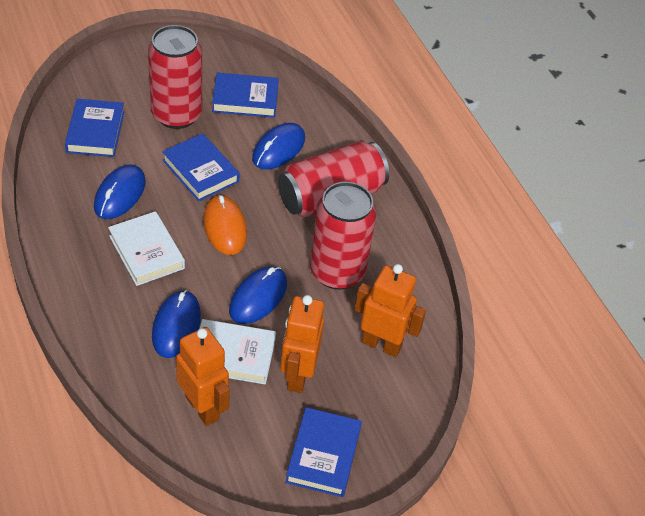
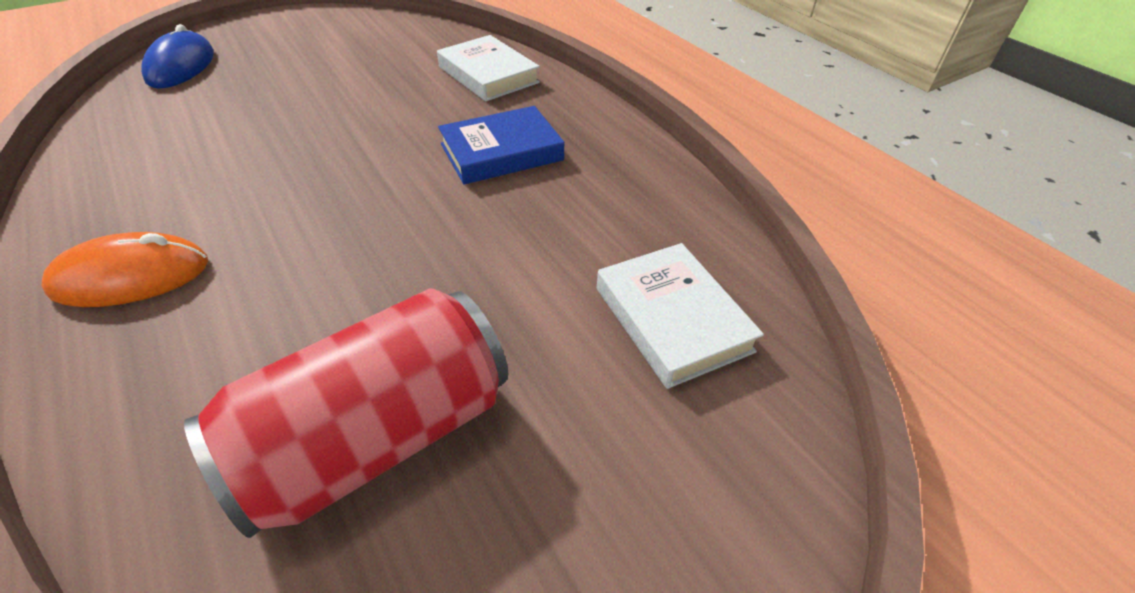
blue book: 4 -> 1
blue mouse: 4 -> 1
orange robot: 3 -> 0
red can: 3 -> 1

